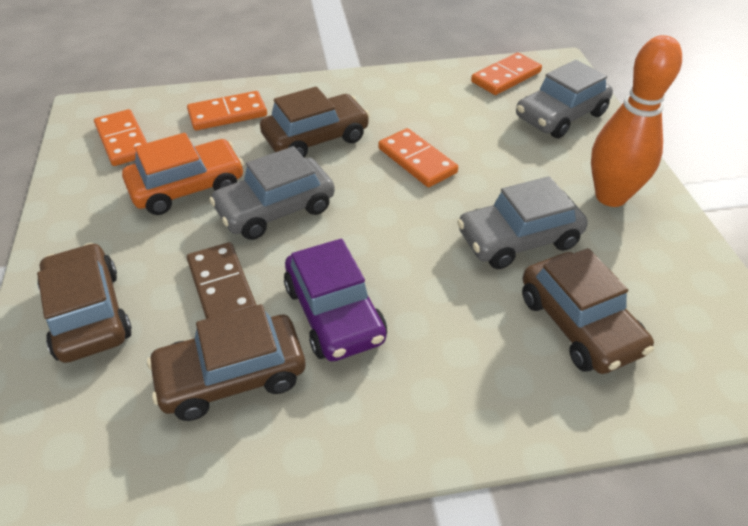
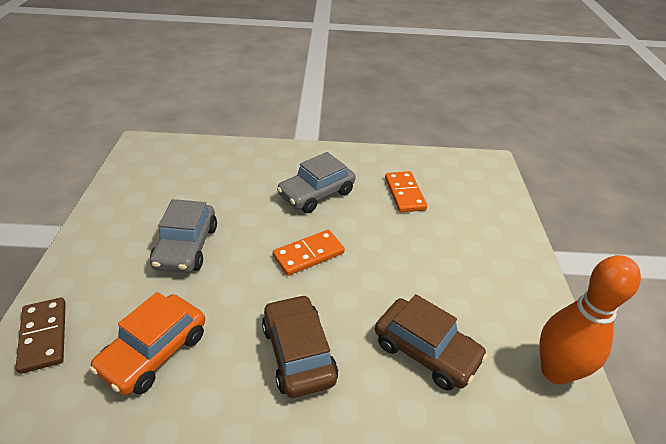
brown car: 4 -> 2
grey car: 3 -> 2
orange domino: 4 -> 2
purple car: 1 -> 0

